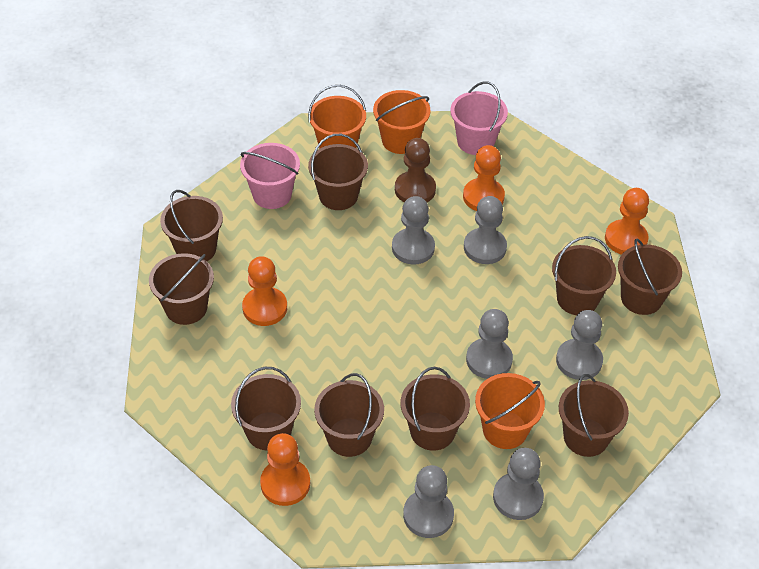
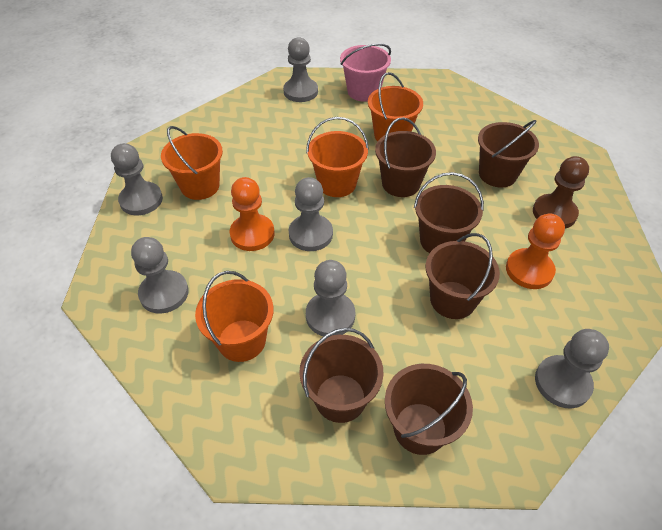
brown bucket: 9 -> 6
orange bucket: 3 -> 4
orange pawn: 4 -> 2
pink bucket: 2 -> 1

